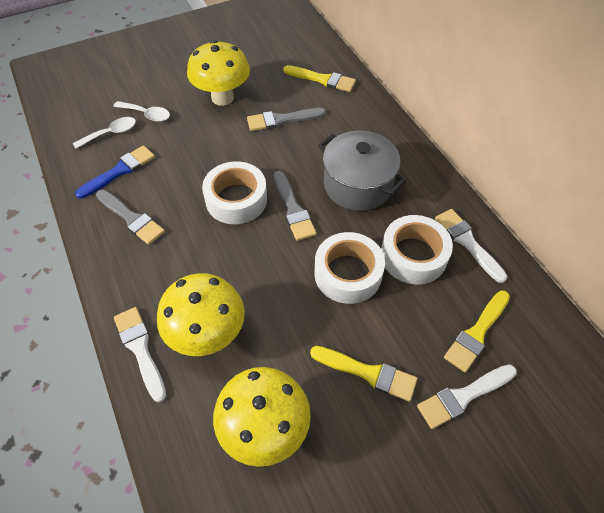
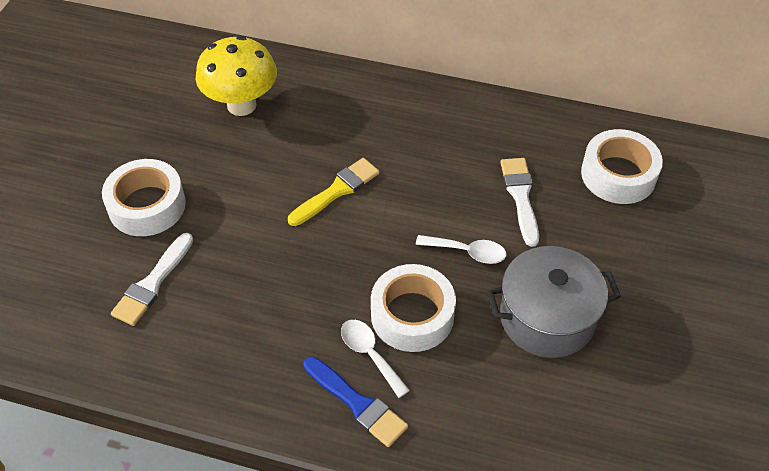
grey brush: 3 -> 0
white brush: 3 -> 2
yellow brush: 3 -> 1
yellow mushroom: 3 -> 1

